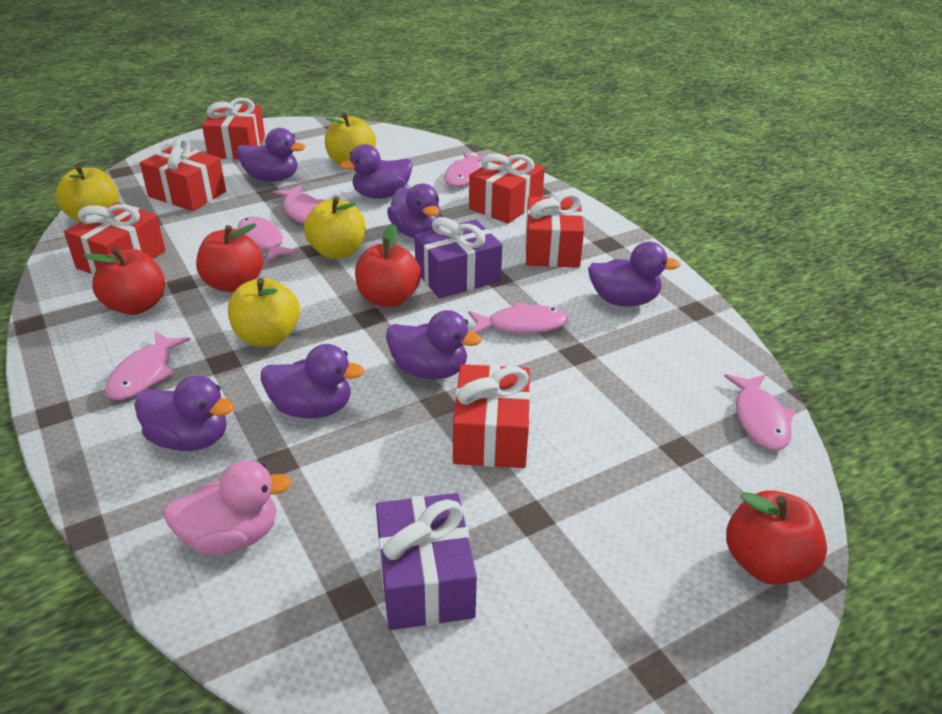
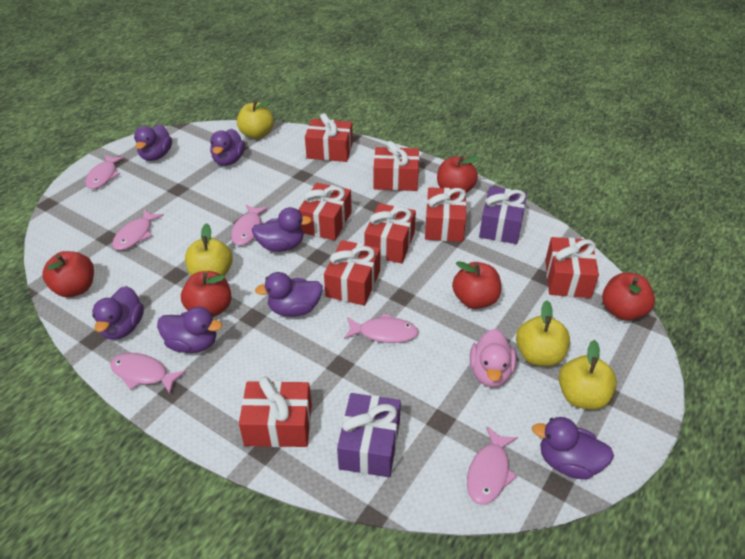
red apple: 4 -> 5
red gift: 6 -> 8

